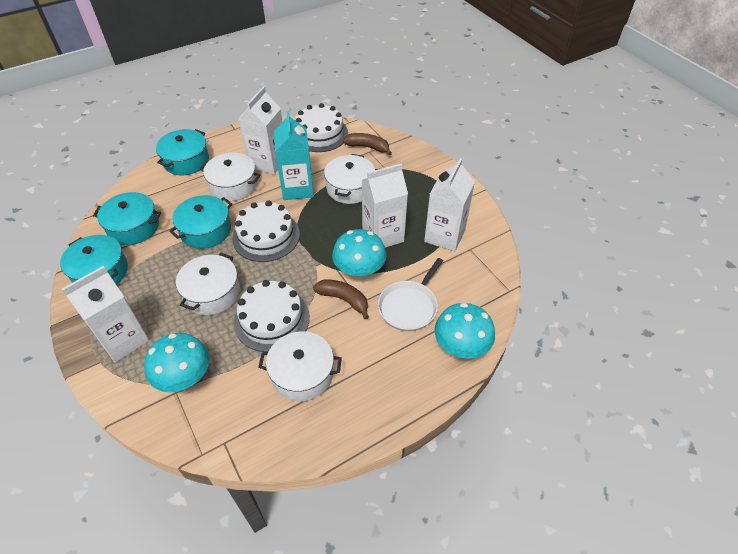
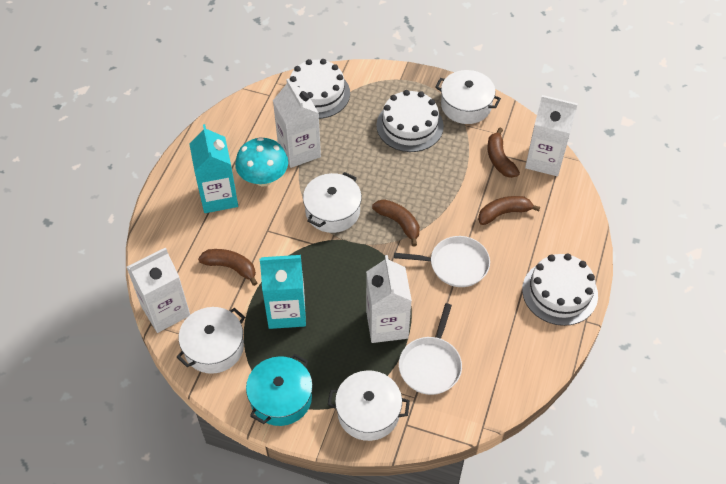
brown banana: 2 -> 4
turquoise carton: 1 -> 2
turquoise mushroom: 3 -> 1
turquoise pot: 4 -> 1
white pan: 1 -> 2

